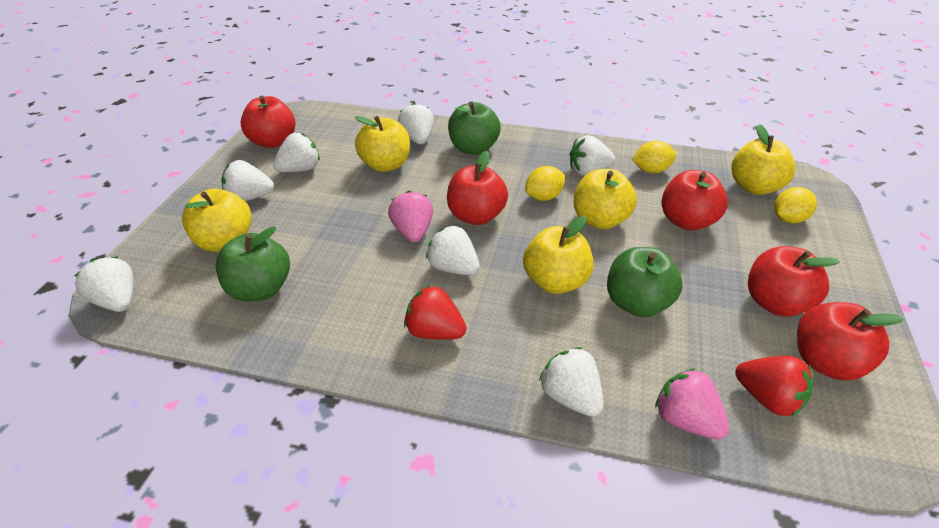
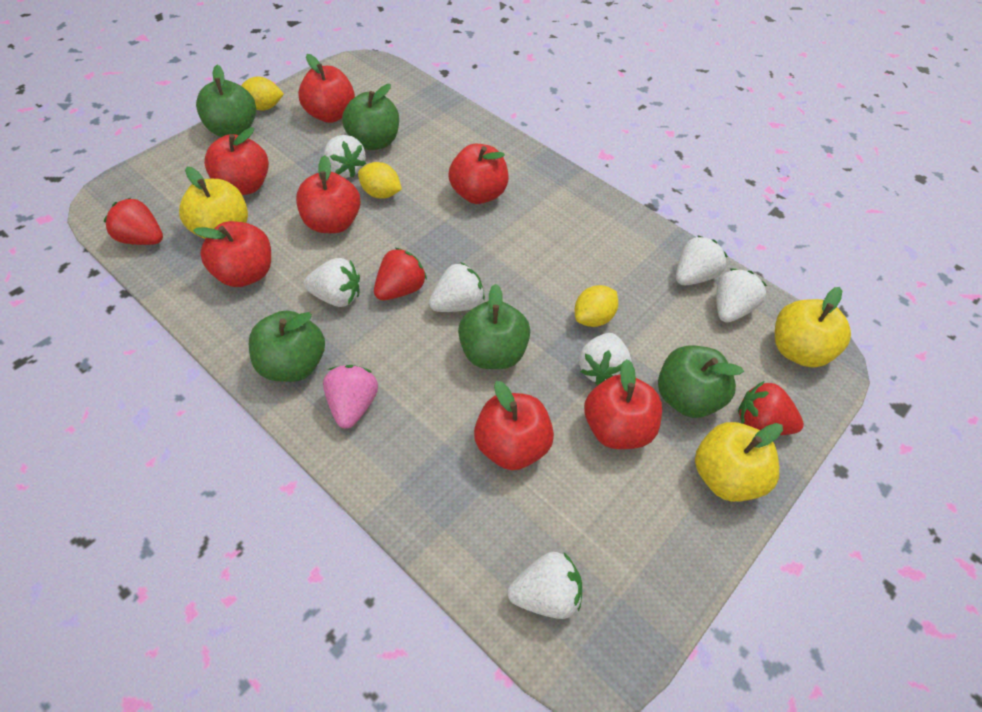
green apple: 3 -> 5
pink strawberry: 2 -> 1
red apple: 5 -> 7
red strawberry: 2 -> 3
yellow apple: 5 -> 3

